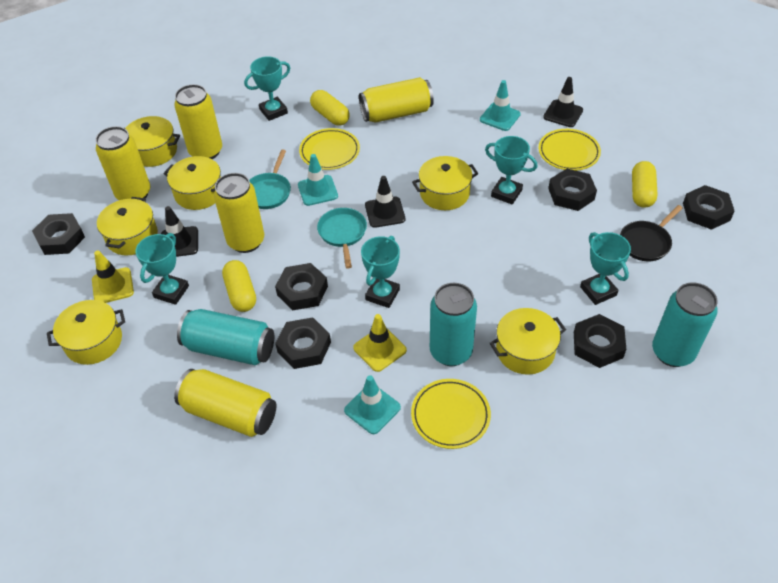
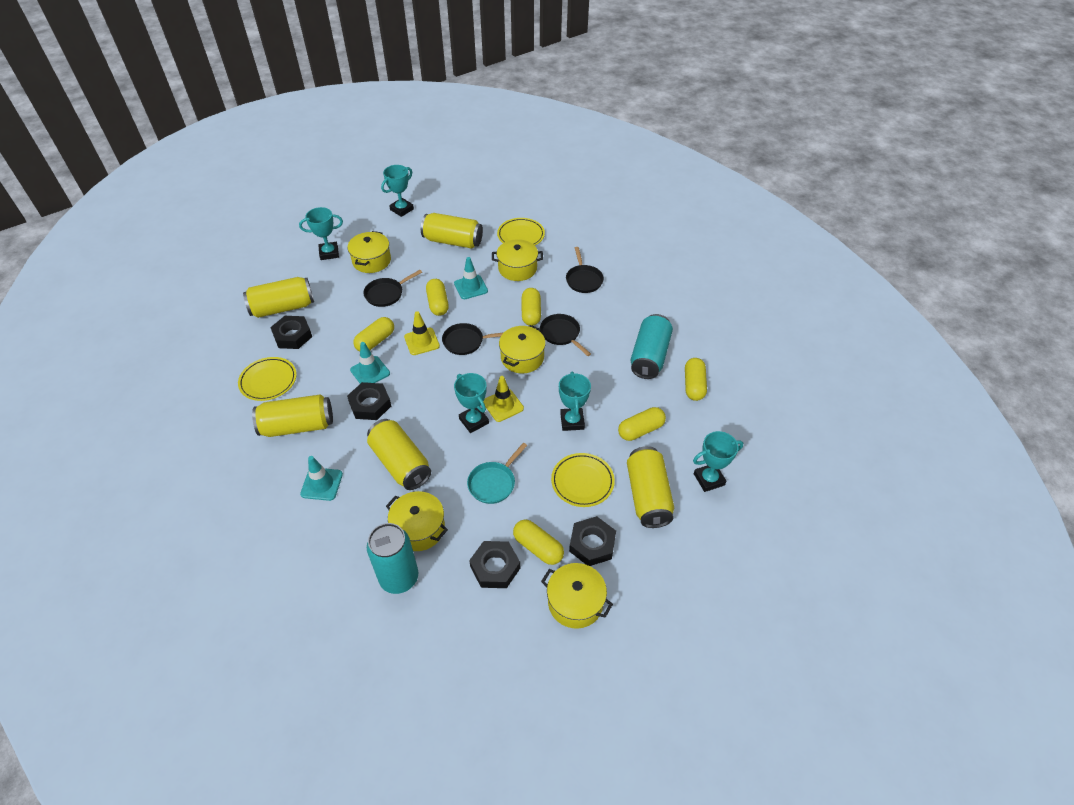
black nut: 6 -> 4
black pan: 1 -> 4
black traffic cone: 3 -> 0
turquoise can: 3 -> 2
turquoise pan: 2 -> 1
yellow capsule: 3 -> 6
yellow pot: 6 -> 5

